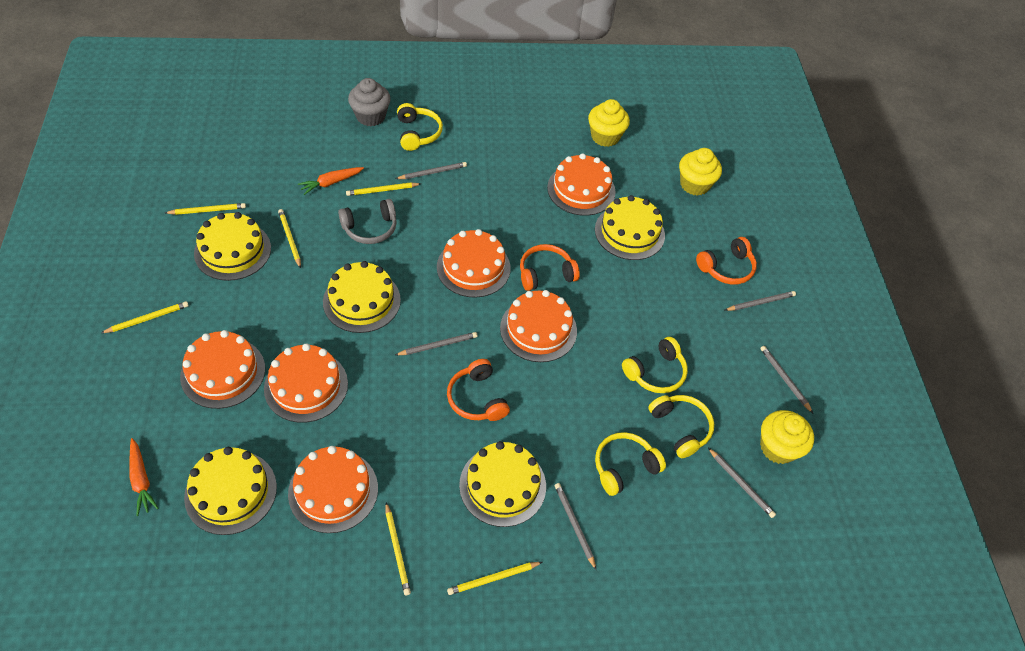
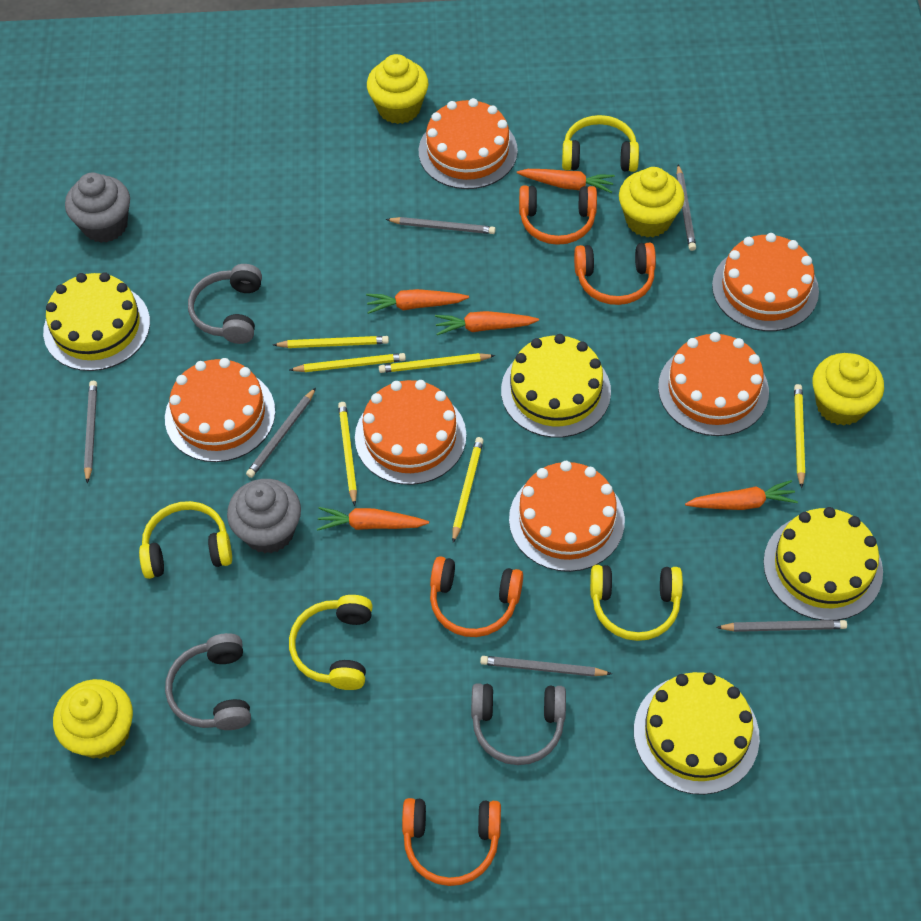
grey cupcake: 1 -> 2
grey headphones: 1 -> 3
orange carrot: 2 -> 5
orange headphones: 3 -> 4
yellow cake: 5 -> 4
yellow cupcake: 3 -> 4

